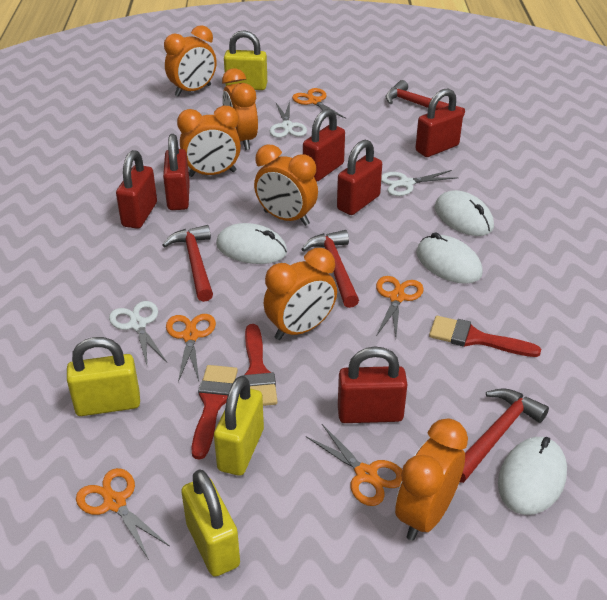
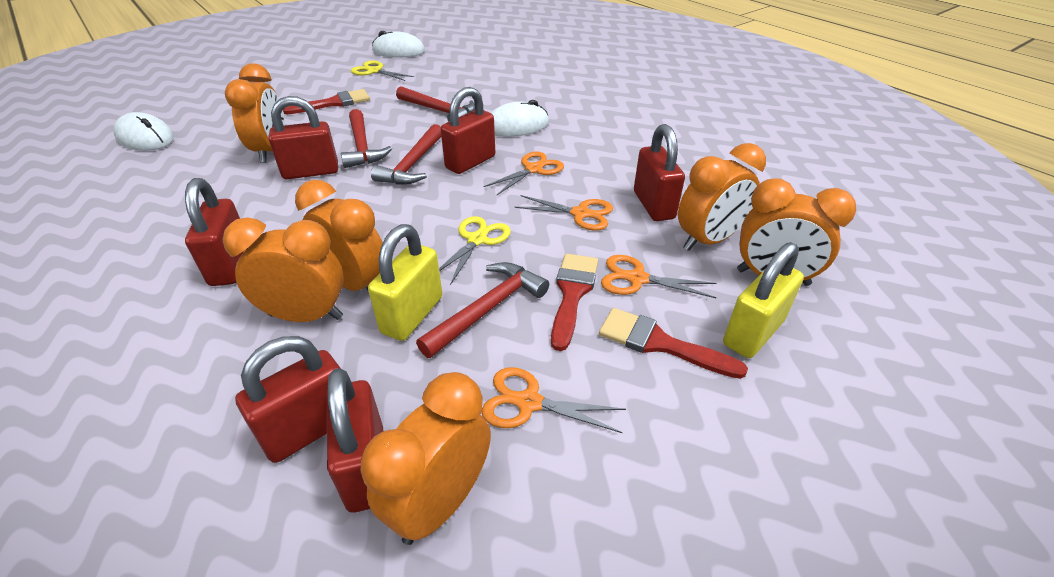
orange scissors: 5 -> 4
white mouse: 4 -> 3
white scissors: 3 -> 0
yellow padlock: 4 -> 2
yellow scissors: 0 -> 2

